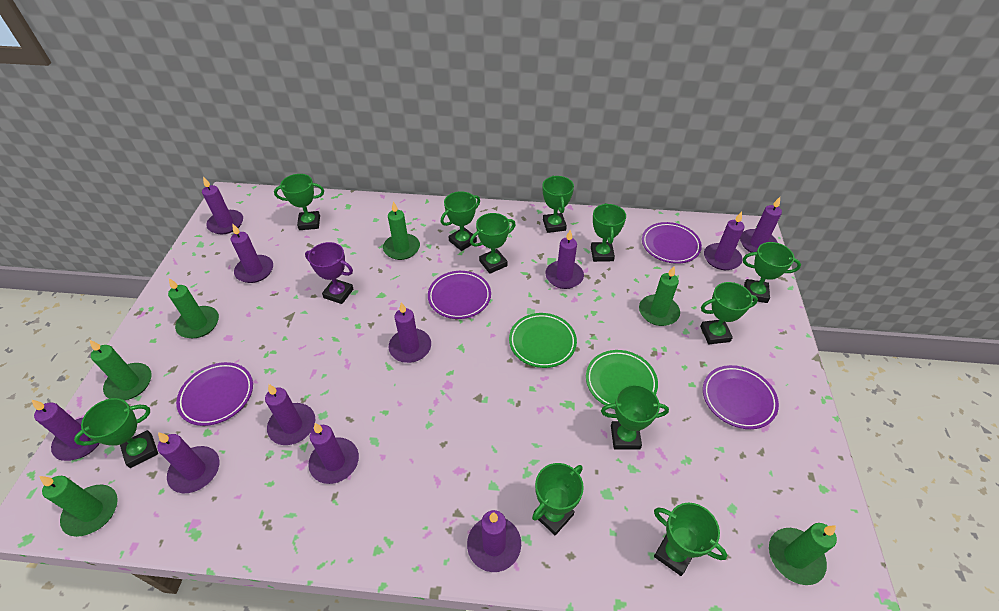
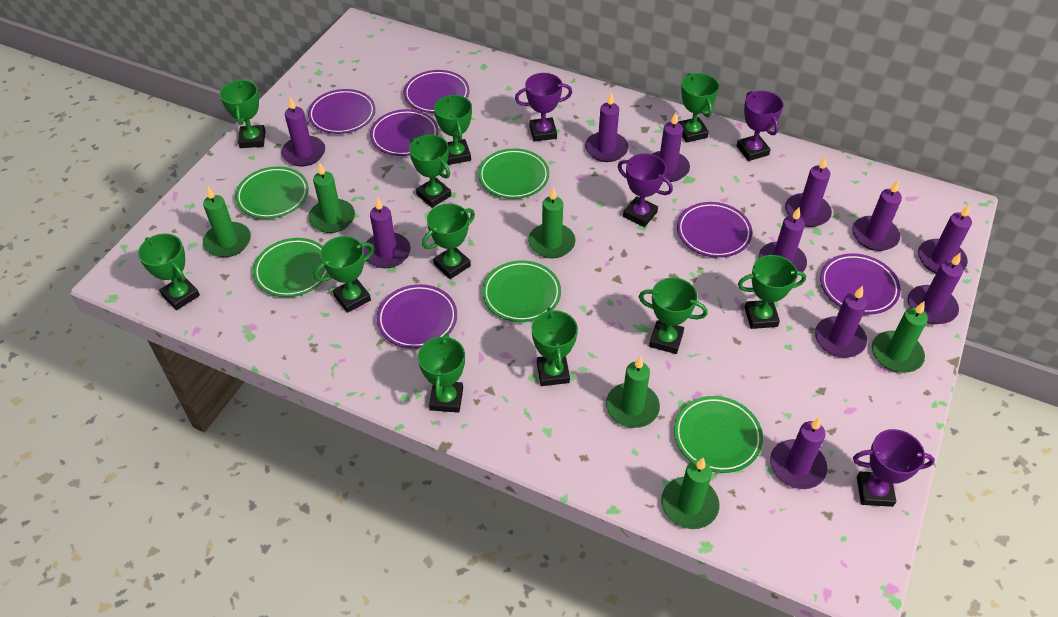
green plate: 2 -> 5
purple plate: 4 -> 6
purple trophy: 1 -> 4

